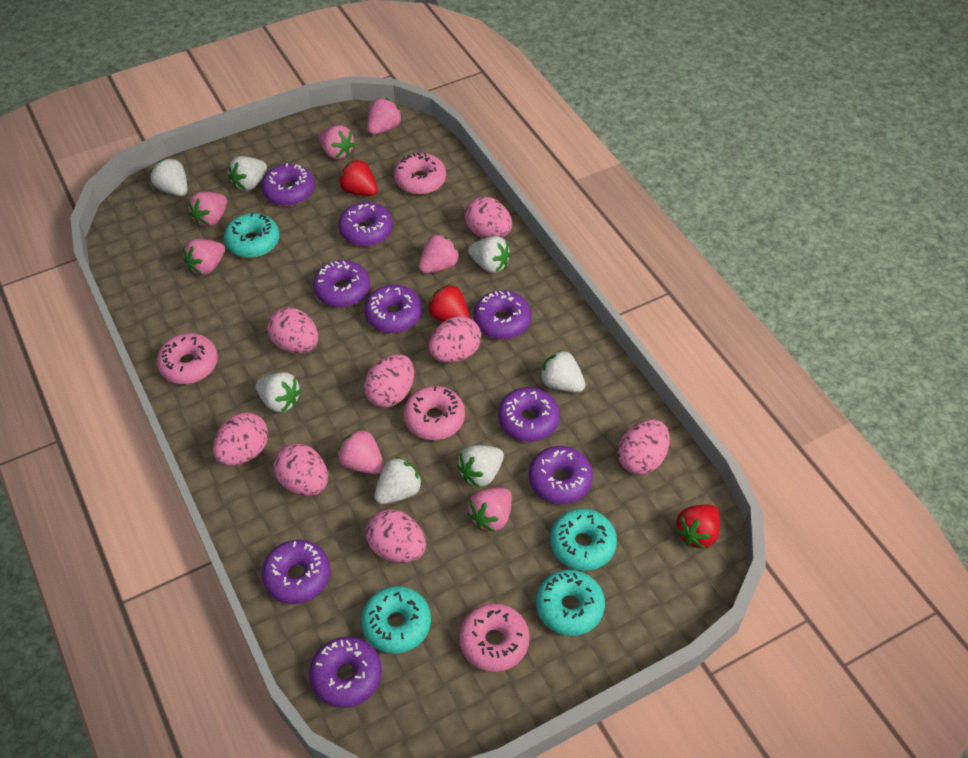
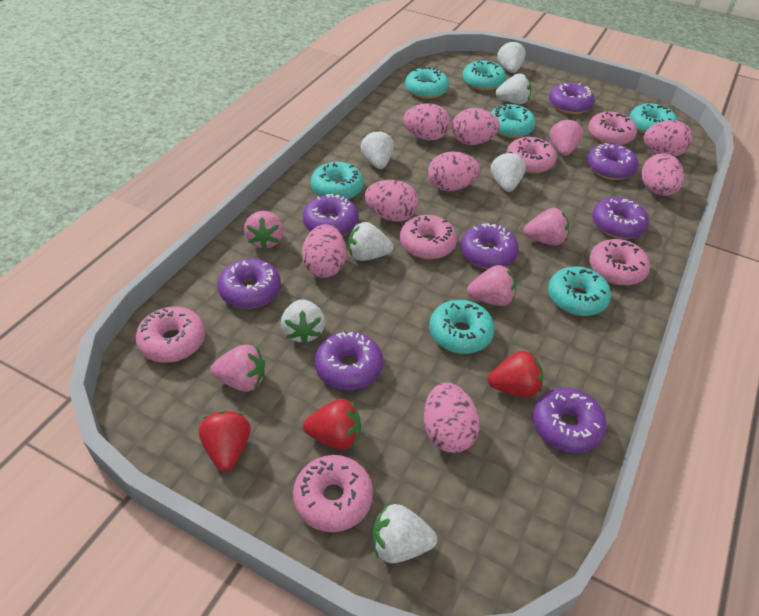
pink donut: 4 -> 6
pink strawberry: 7 -> 5
purple donut: 9 -> 8
turquoise donut: 4 -> 7

